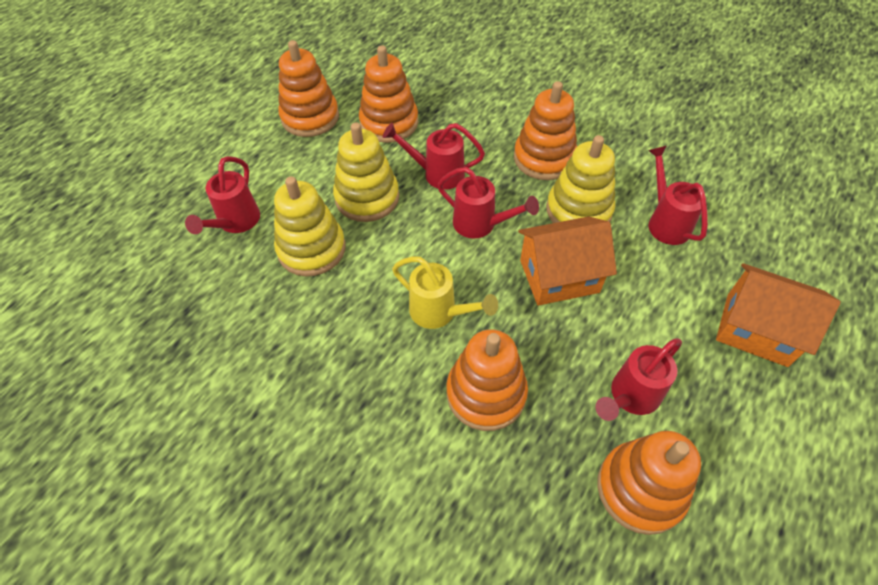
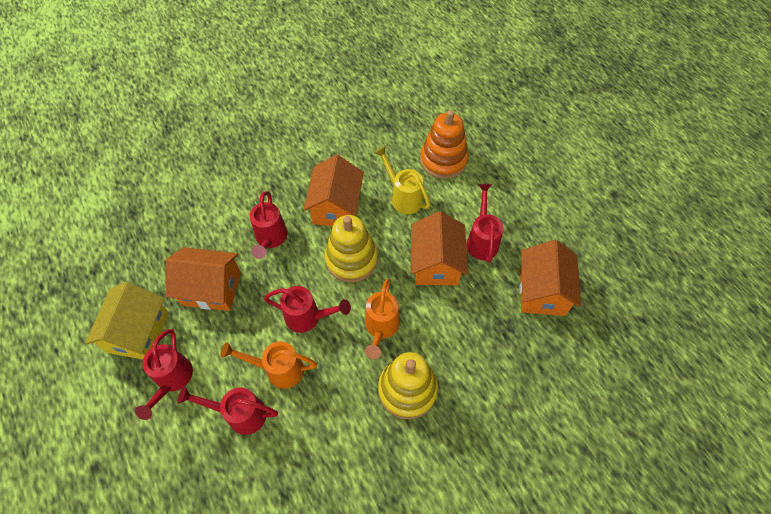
orange house: 2 -> 4
orange stacking toy: 5 -> 1
orange watering can: 0 -> 2
yellow house: 0 -> 1
yellow stacking toy: 3 -> 2

